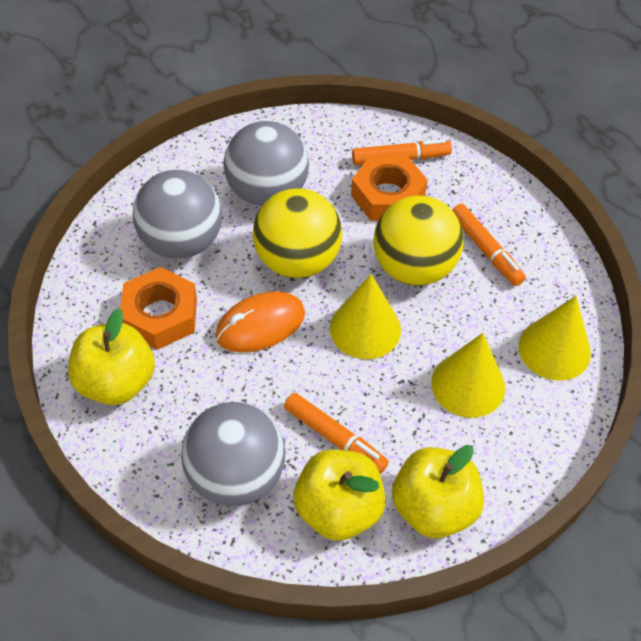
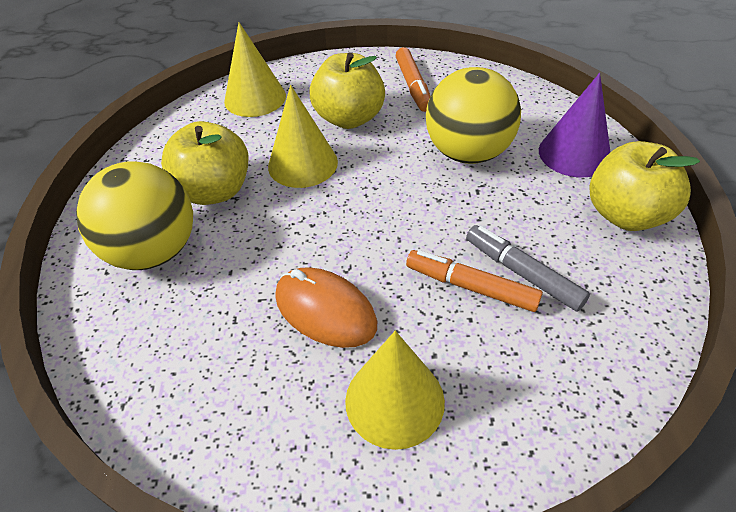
grey ball: 3 -> 0
grey marker: 0 -> 1
orange marker: 3 -> 2
orange nut: 2 -> 0
purple cone: 0 -> 1

